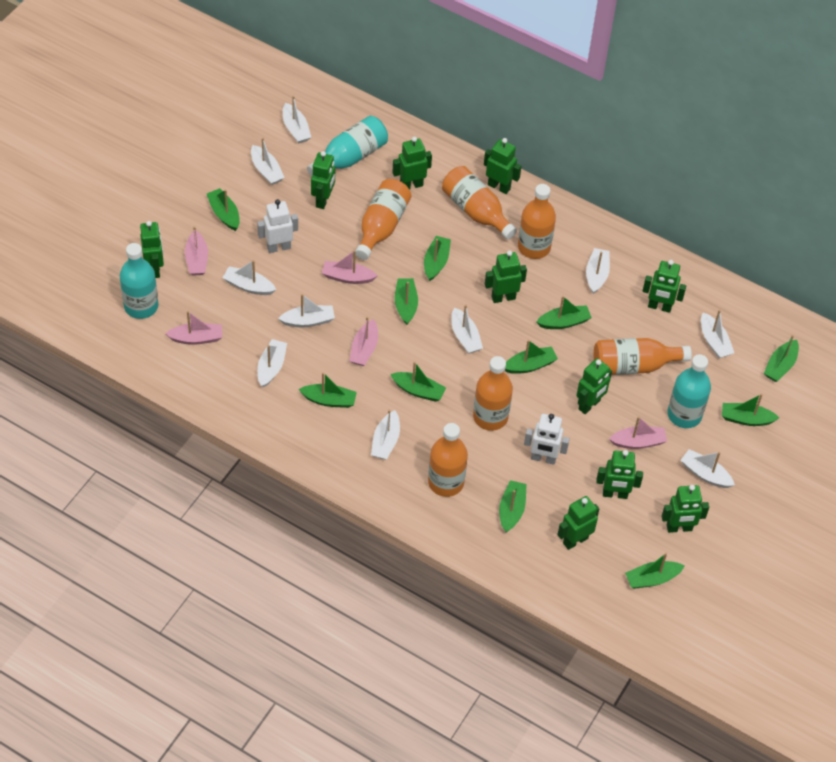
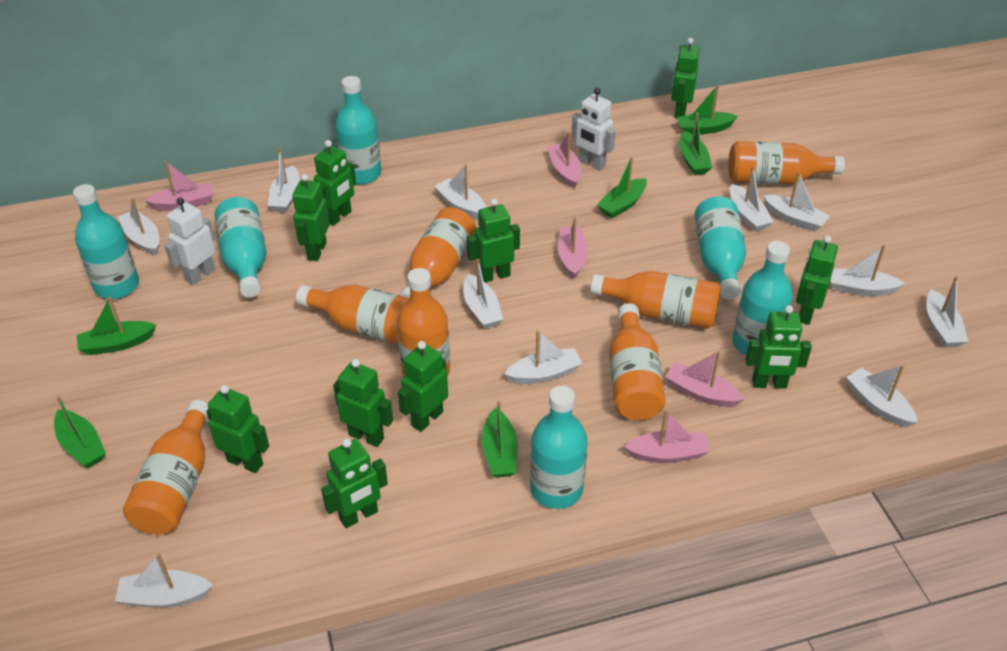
green boat: 11 -> 6
orange bottle: 6 -> 7
turquoise bottle: 3 -> 6
white boat: 10 -> 11

